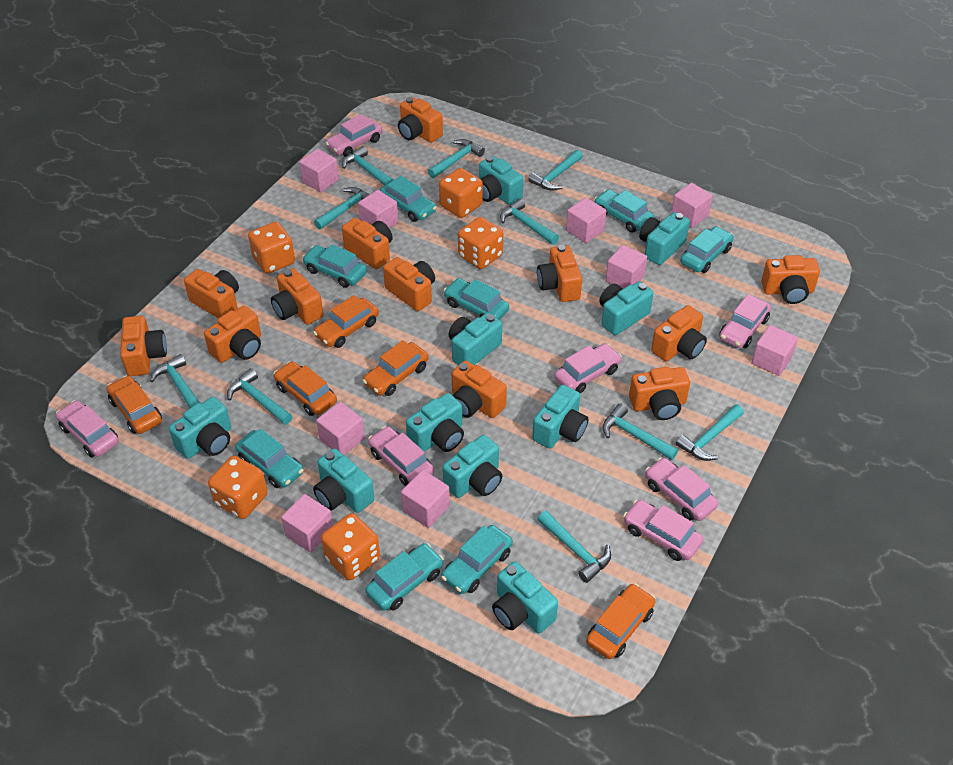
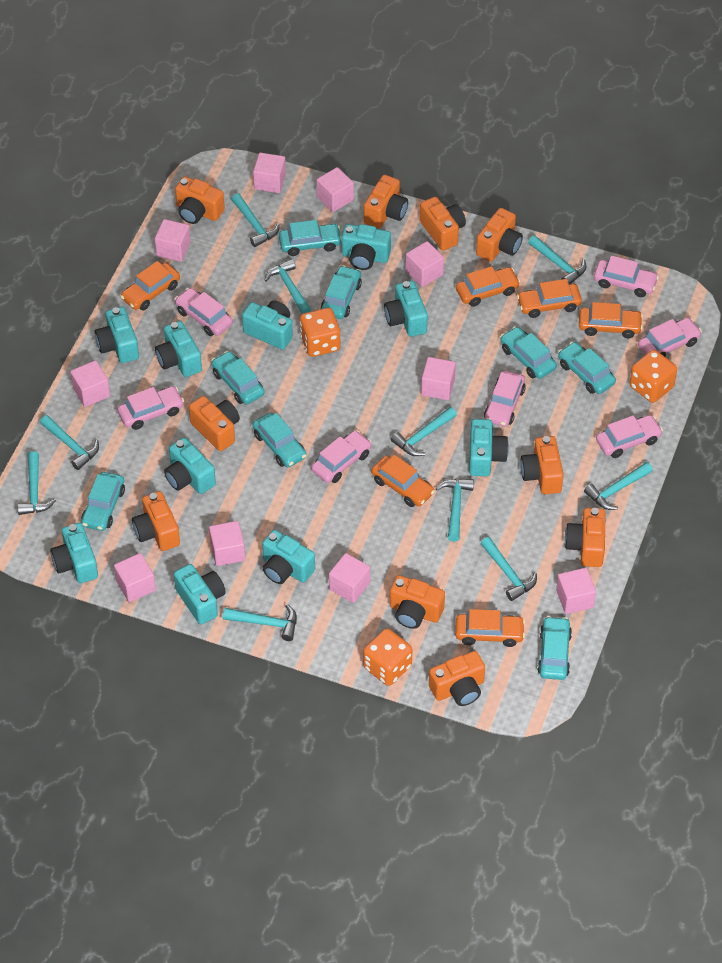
orange camera: 12 -> 10
orange car: 5 -> 6
orange dice: 5 -> 3
pink cube: 9 -> 10

